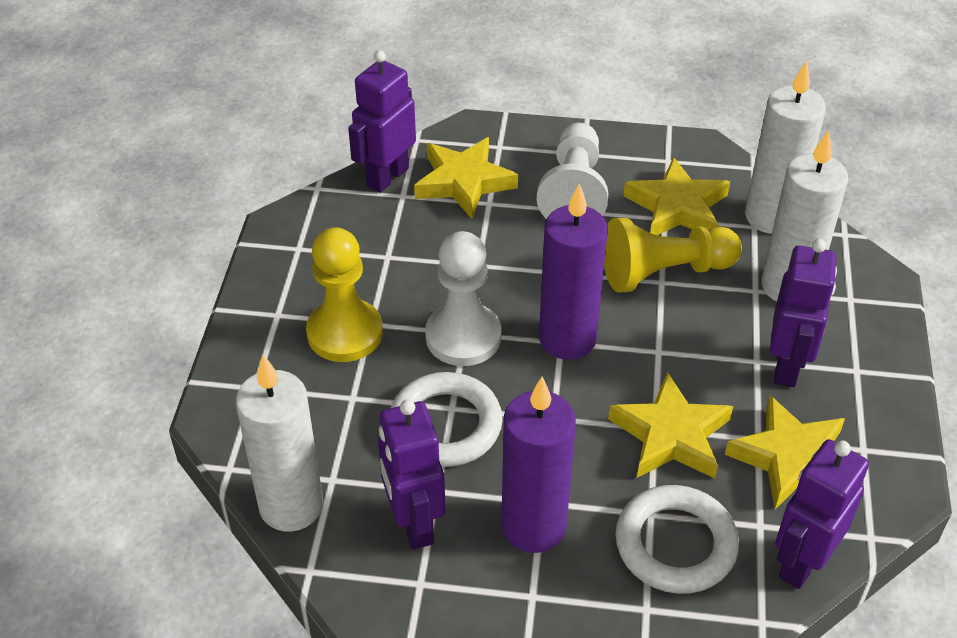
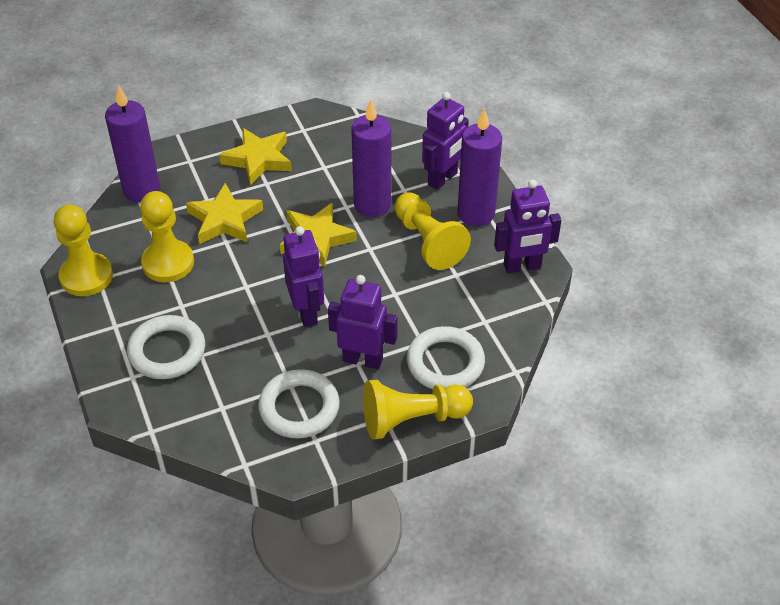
purple candle: 2 -> 3
white candle: 3 -> 0
white pawn: 2 -> 0
white ring: 2 -> 3
yellow pawn: 2 -> 4
yellow star: 4 -> 3

